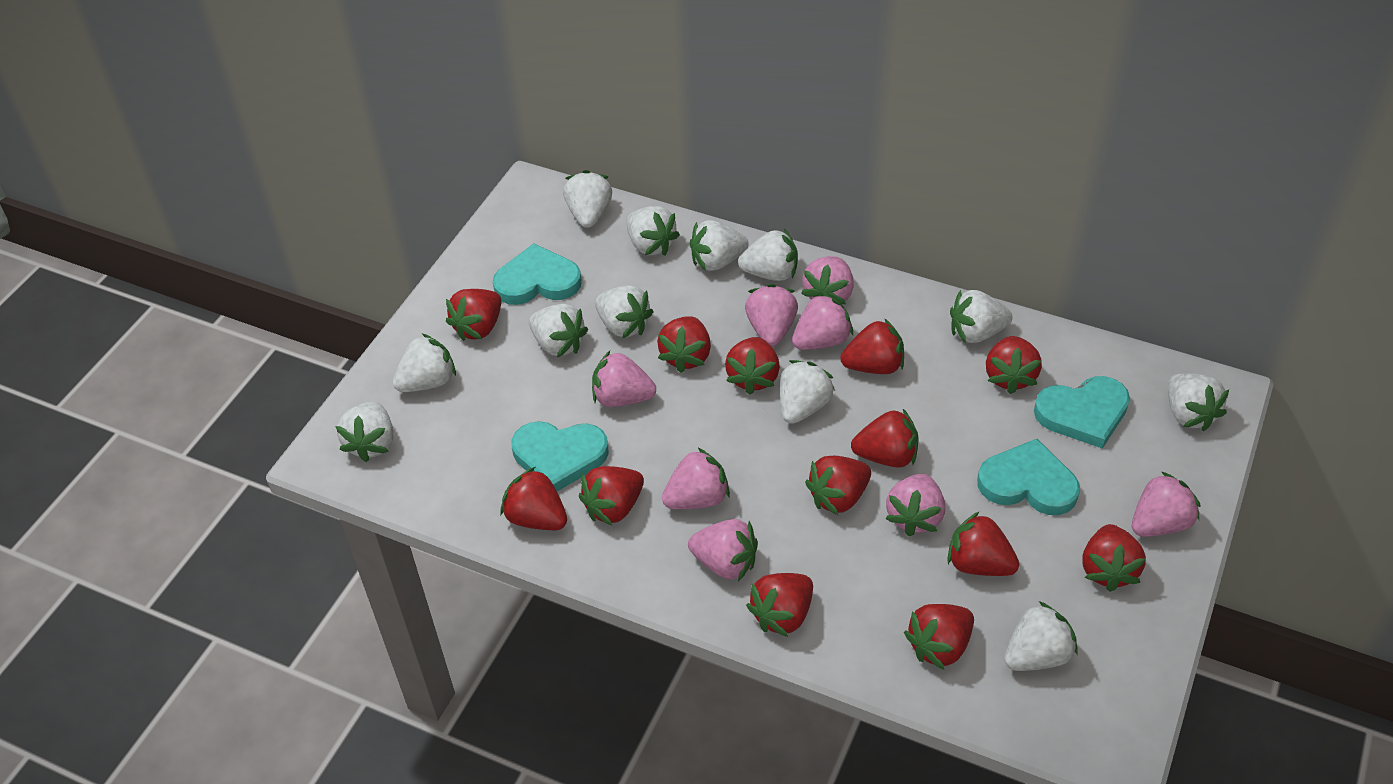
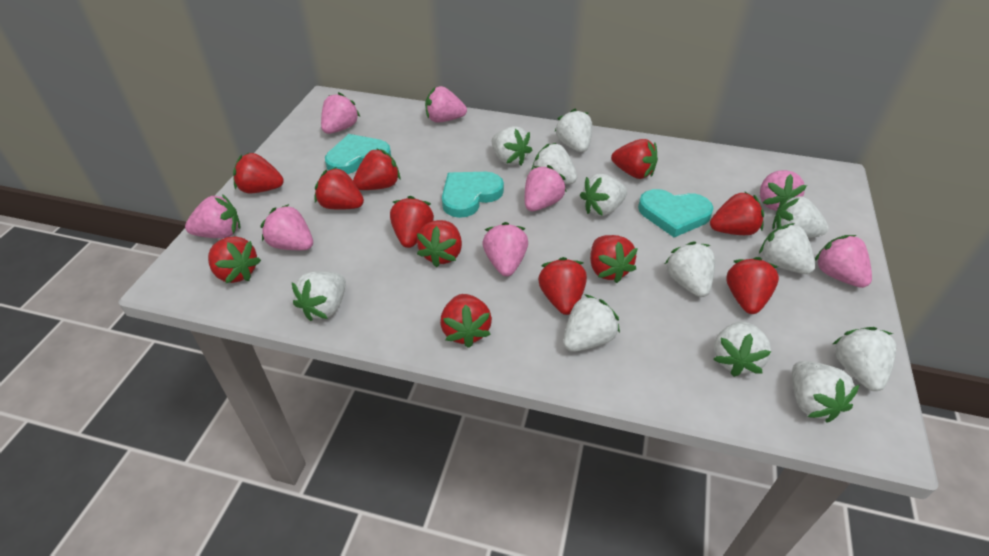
red strawberry: 13 -> 12
turquoise heart: 4 -> 3

